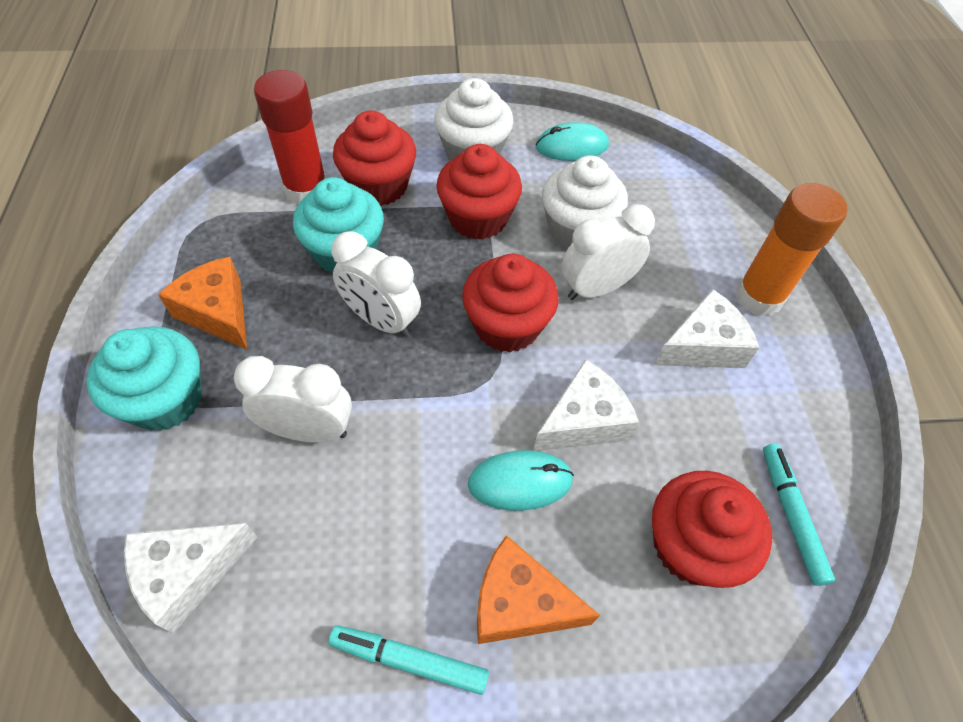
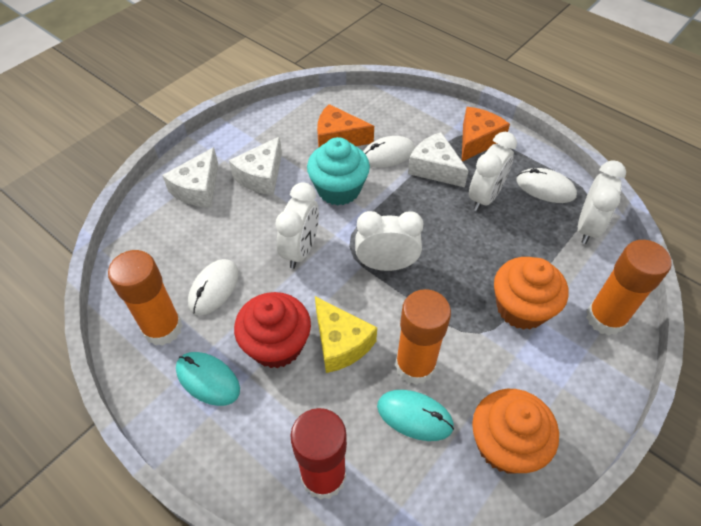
orange cupcake: 0 -> 2
orange glue stick: 1 -> 3
red cupcake: 4 -> 1
turquoise cupcake: 2 -> 1
turquoise marker: 2 -> 0
white clock: 3 -> 4
white cupcake: 2 -> 0
white mouse: 0 -> 3
yellow cheese: 0 -> 1

